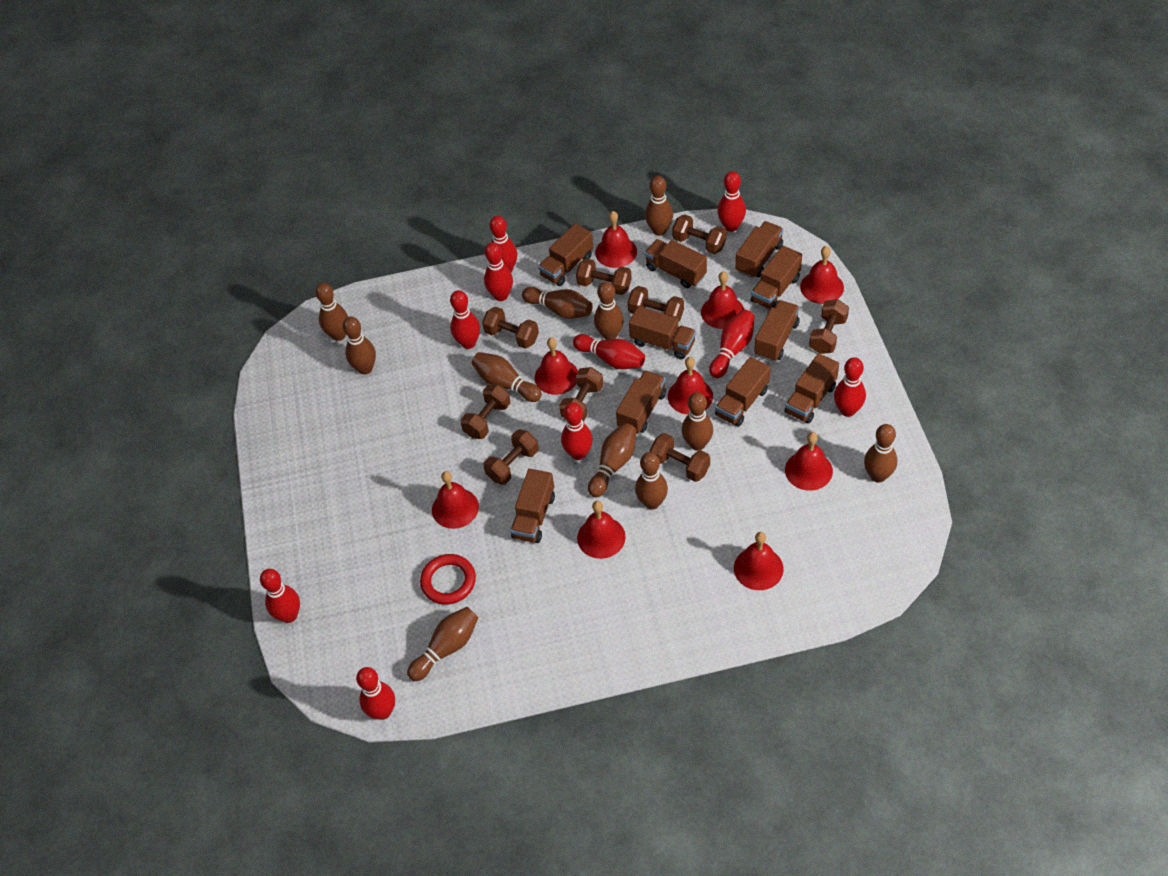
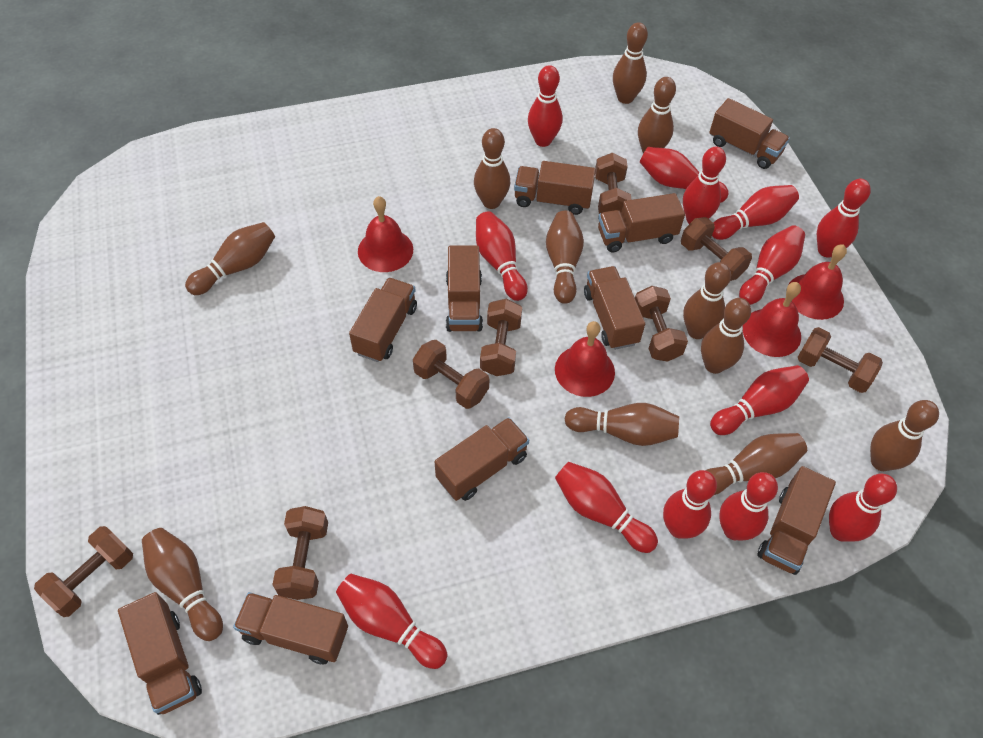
brown dumbbell: 9 -> 8
red bell: 9 -> 4
red bowling pin: 10 -> 13
red ring: 1 -> 0

